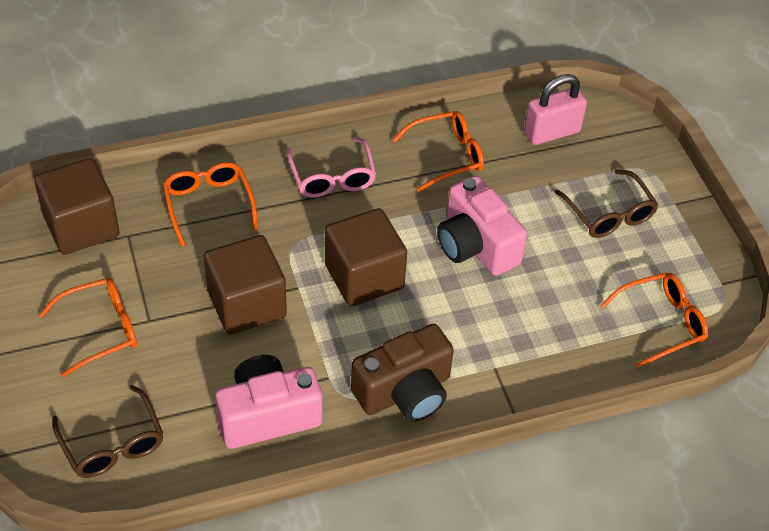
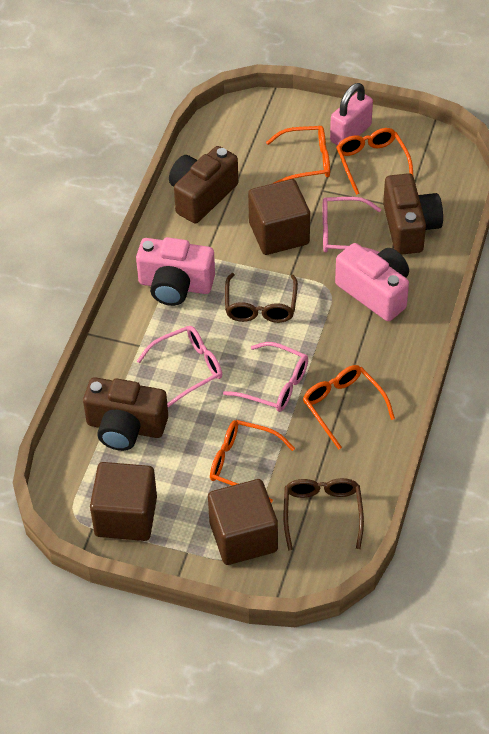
brown camera: 1 -> 3
pink glasses: 1 -> 3

